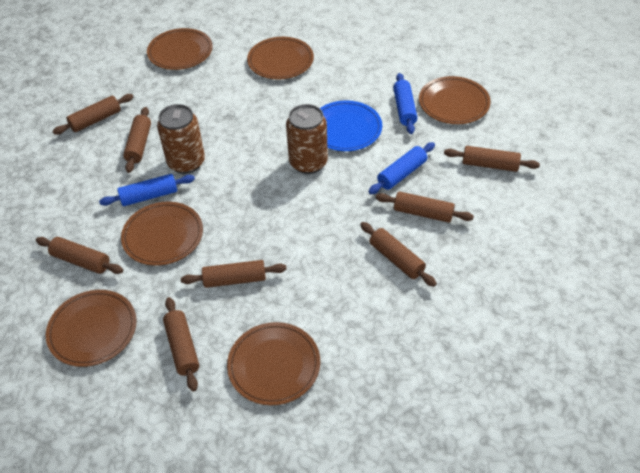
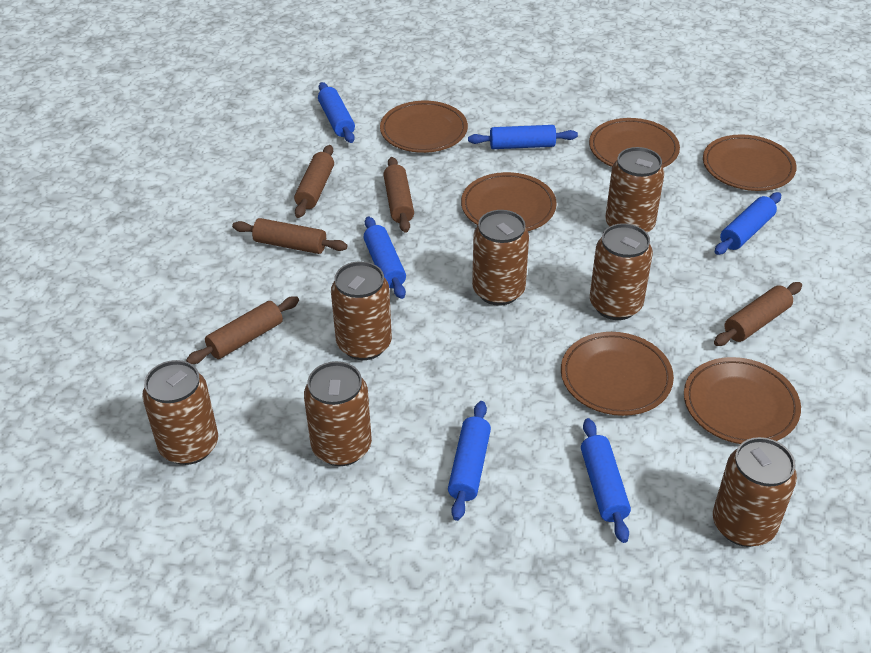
blue plate: 1 -> 0
blue rolling pin: 3 -> 6
brown can: 2 -> 7
brown rolling pin: 8 -> 5

